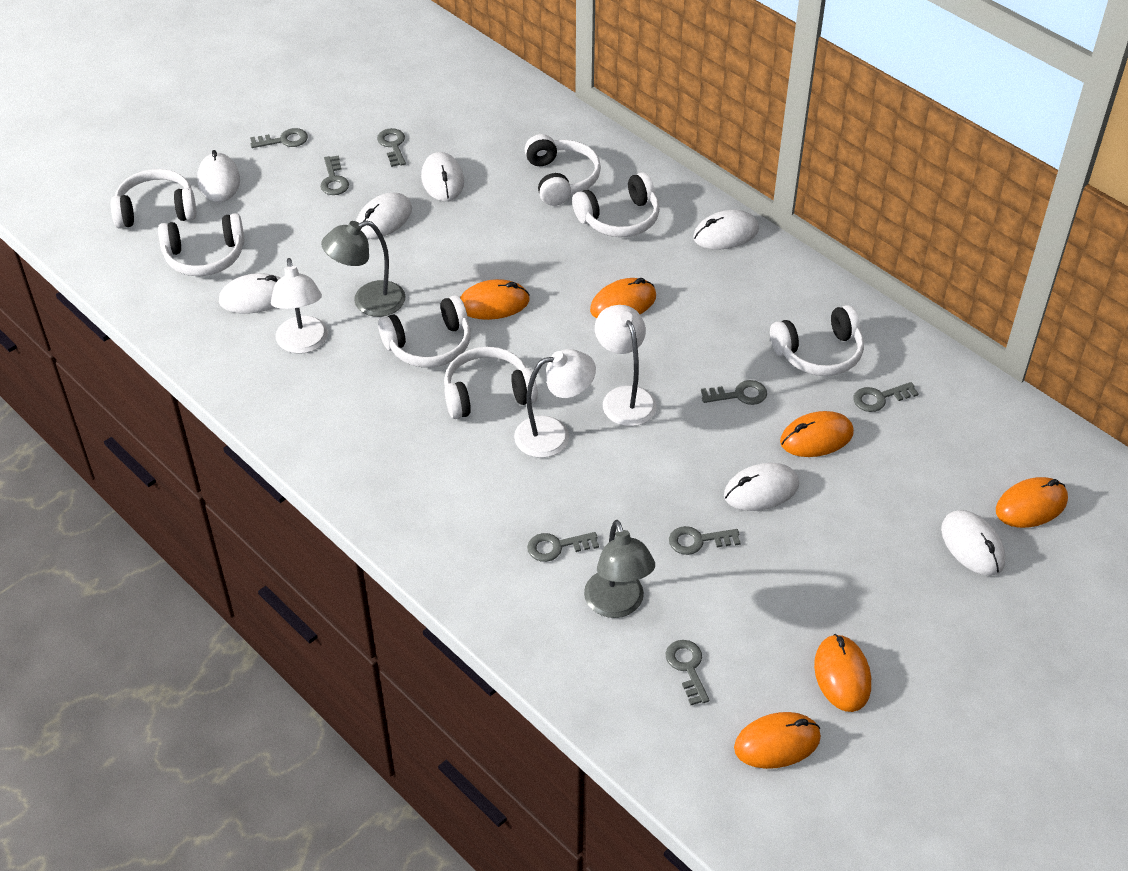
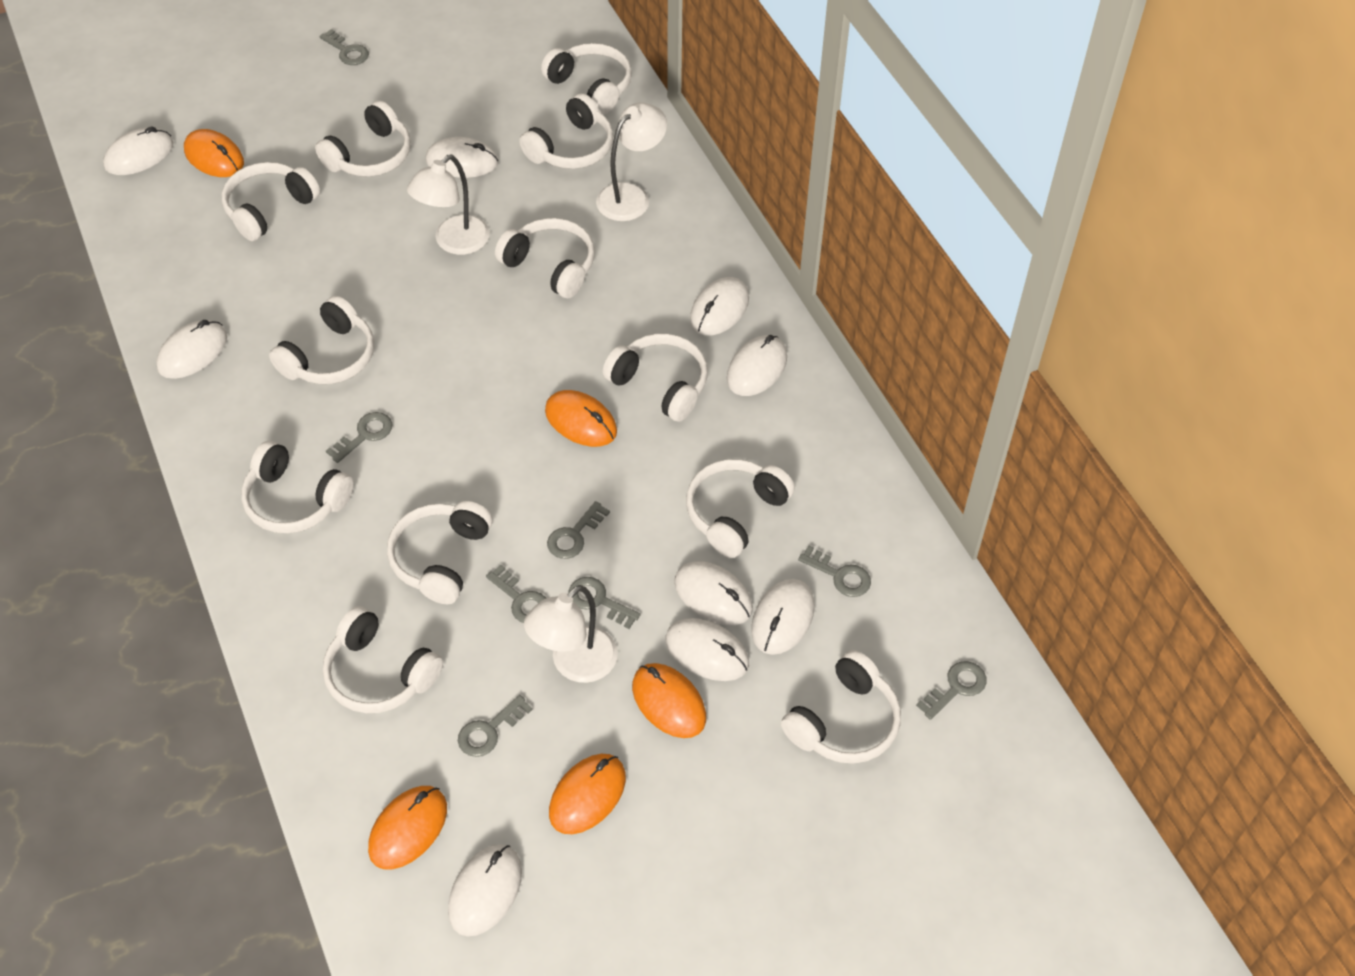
grey lamp: 2 -> 0
orange mouse: 6 -> 5
white headphones: 7 -> 12
white mouse: 7 -> 9

